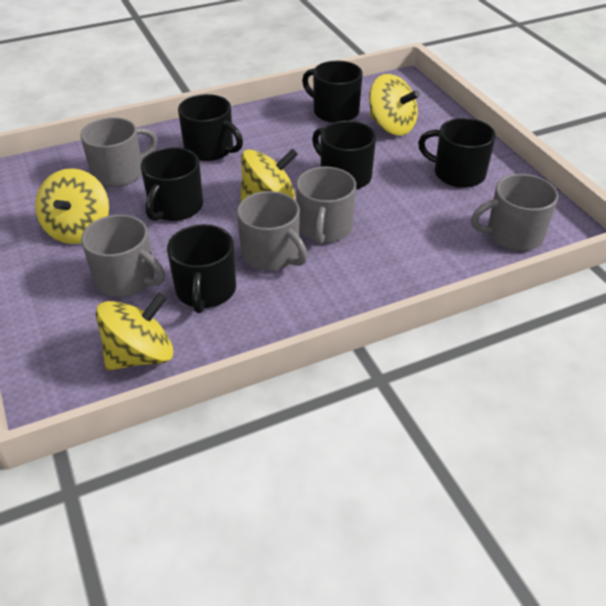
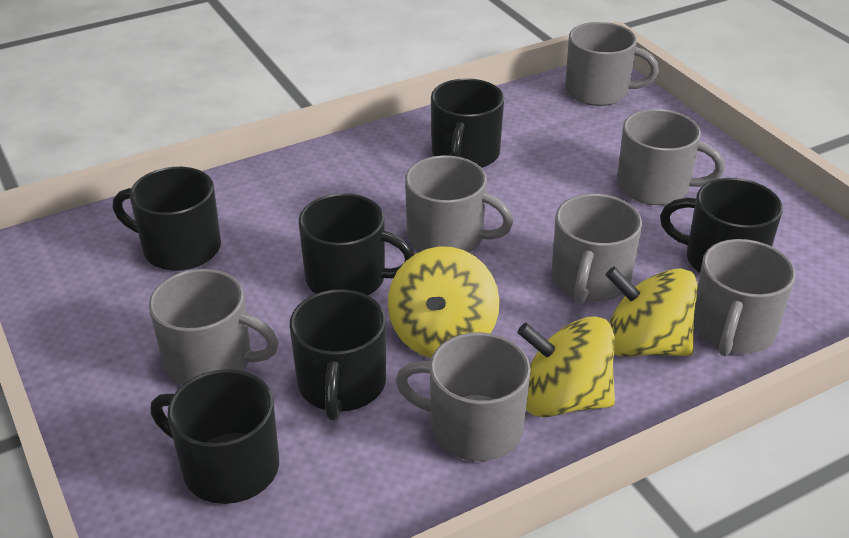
grey mug: 5 -> 7
yellow spinning top: 4 -> 3

